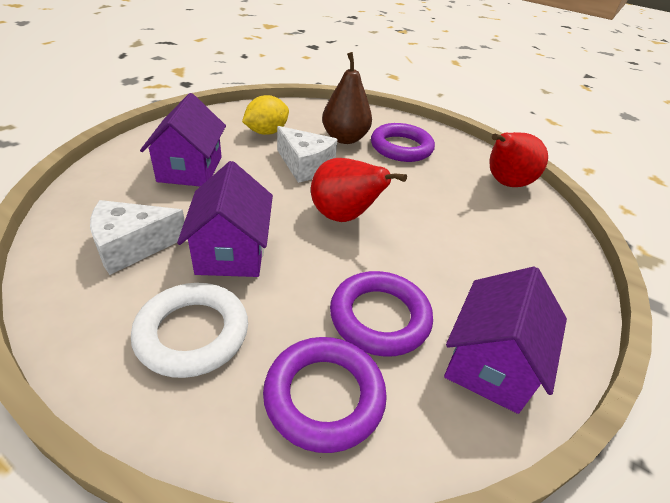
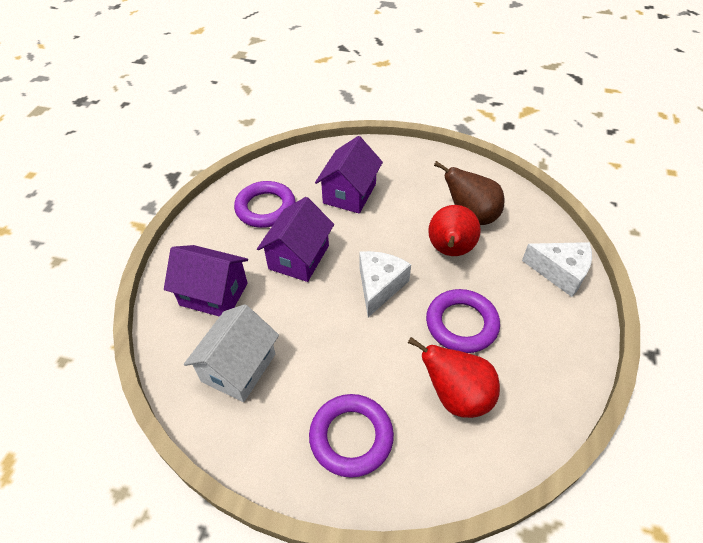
white house: 0 -> 1
white ring: 1 -> 0
yellow lemon: 1 -> 0

